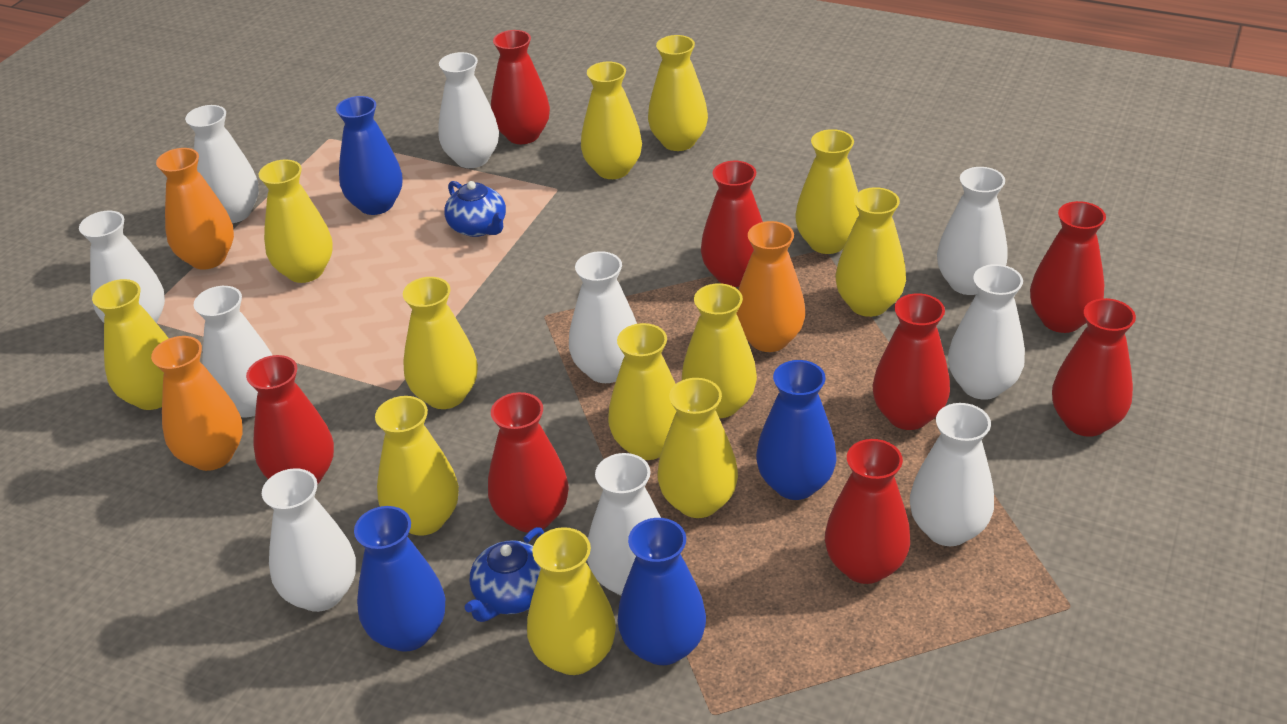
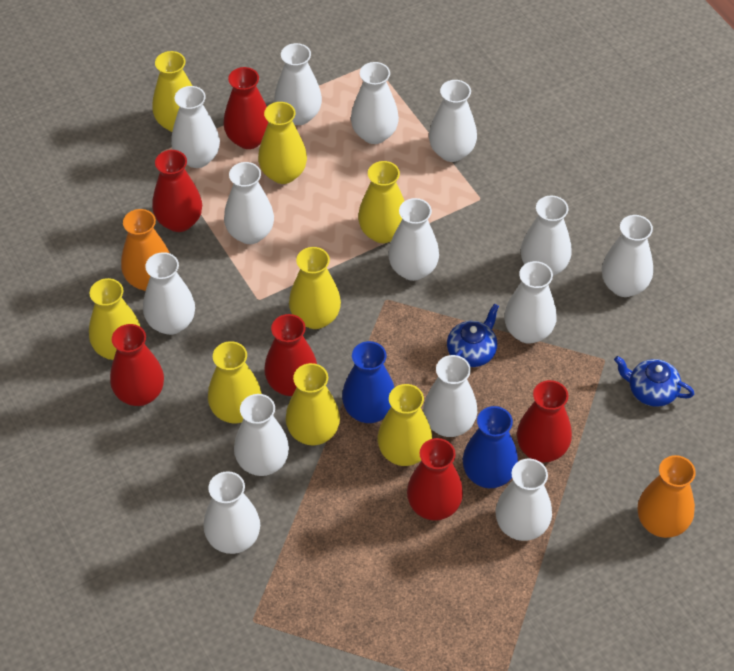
blue vase: 4 -> 2
orange vase: 3 -> 2
red vase: 8 -> 6
white vase: 10 -> 14
yellow vase: 12 -> 8

